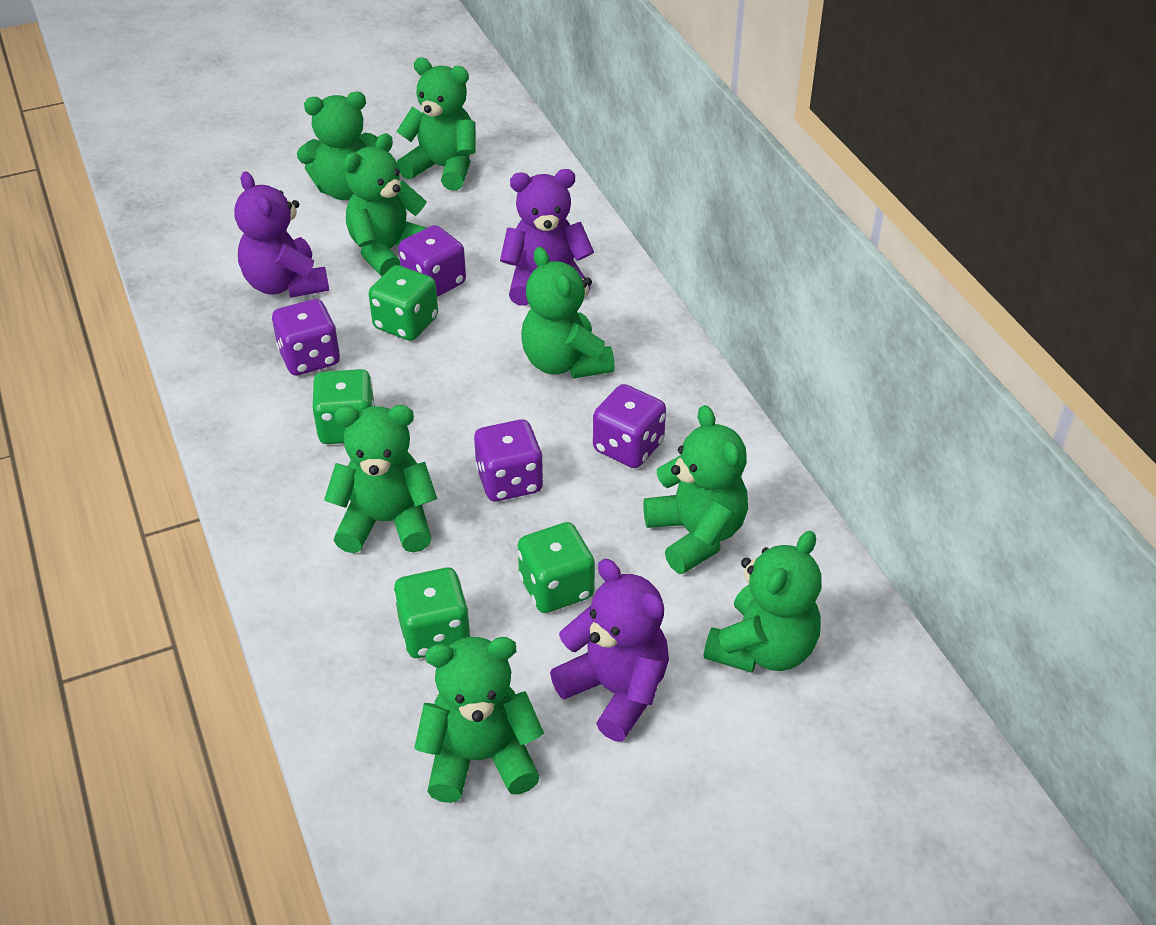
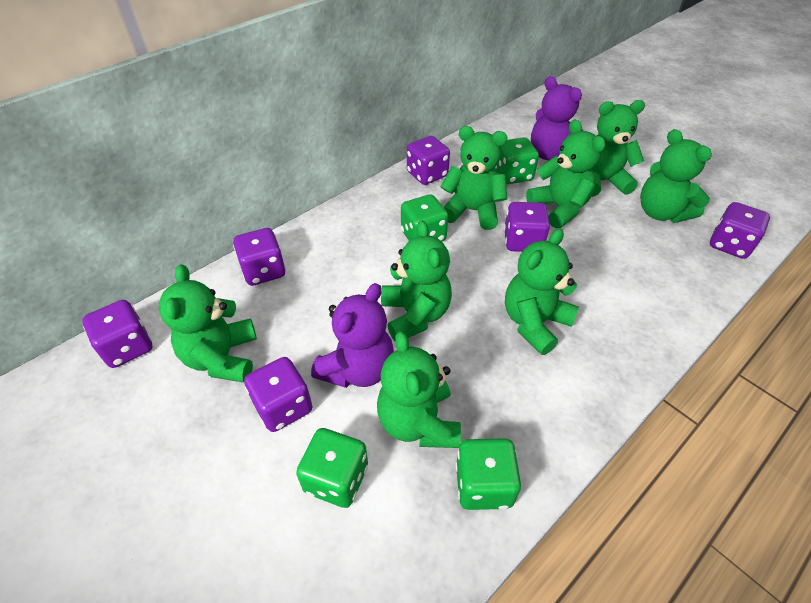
purple dice: 4 -> 6
purple teddy bear: 3 -> 2

